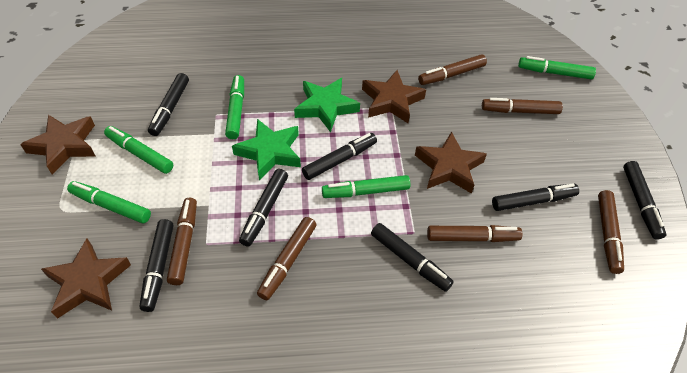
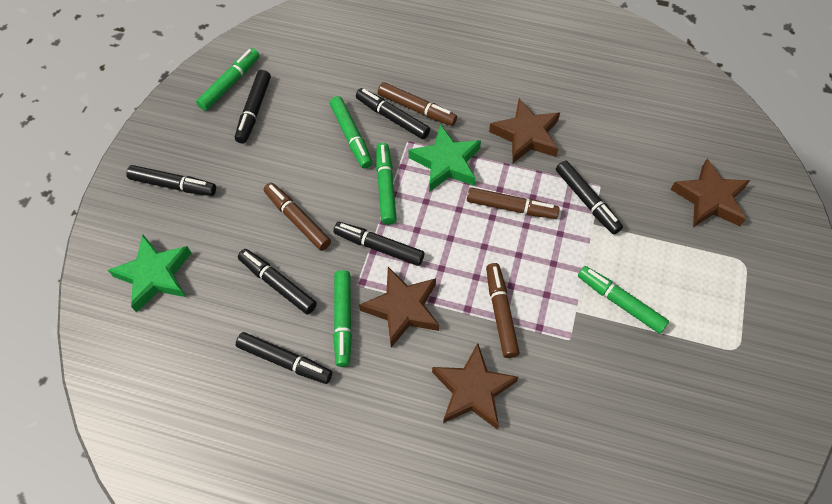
brown marker: 6 -> 4

